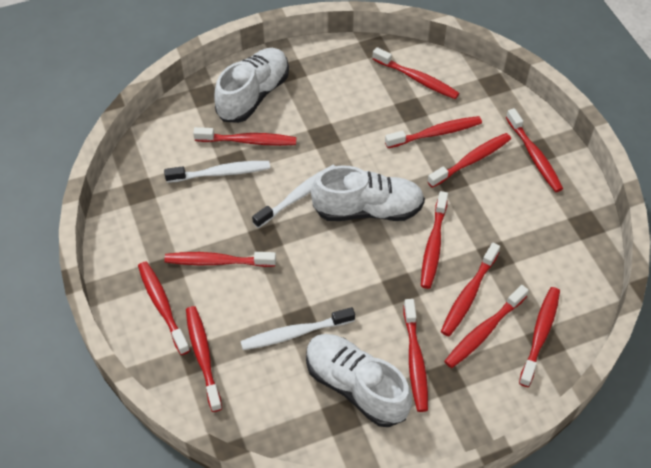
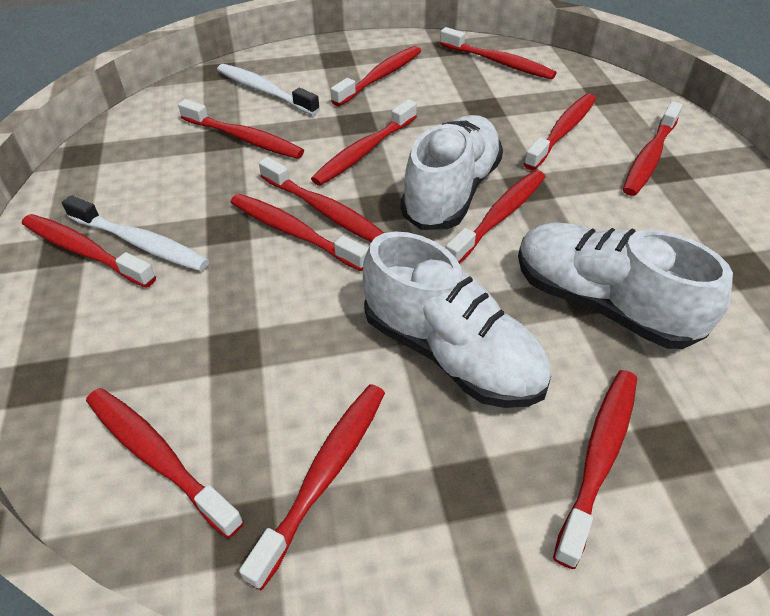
white toothbrush: 3 -> 2

